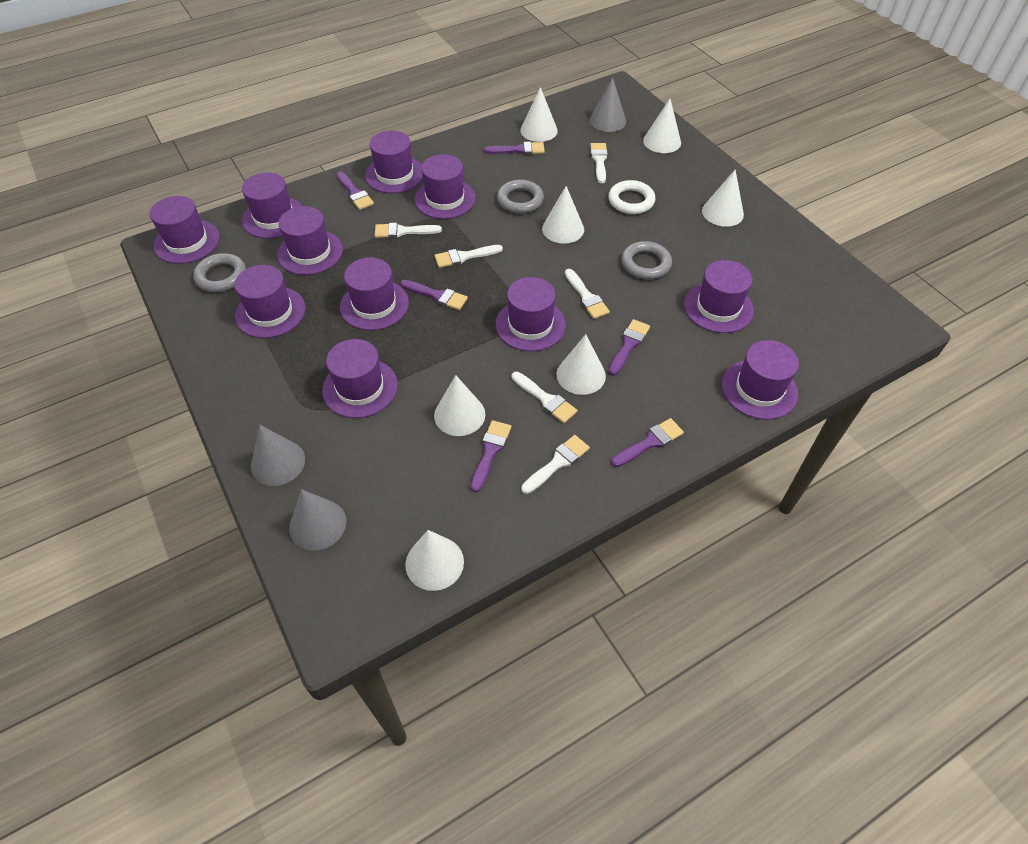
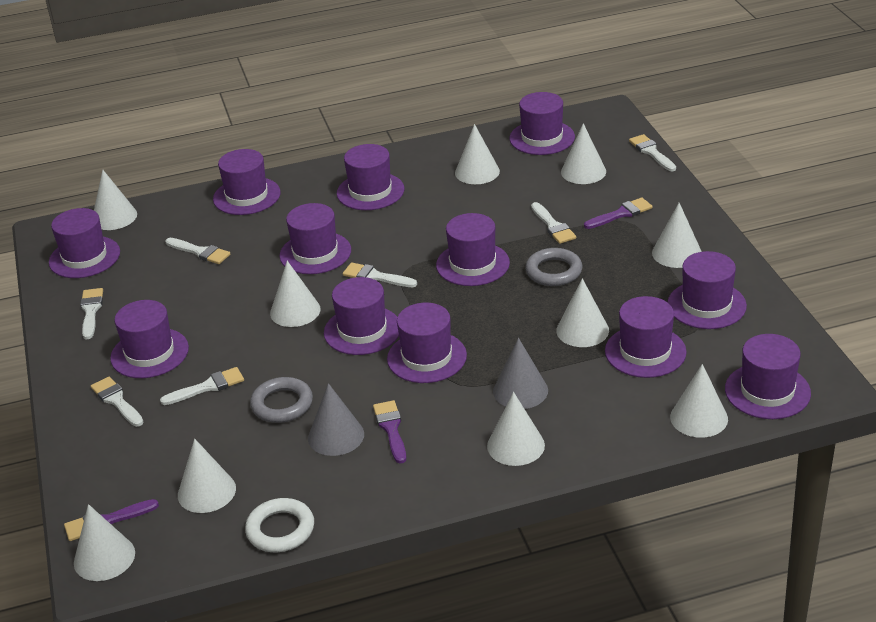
grey cone: 3 -> 2
grey ring: 3 -> 2
purple brush: 6 -> 3
purple hat: 11 -> 12
white brush: 6 -> 7
white cone: 7 -> 10

